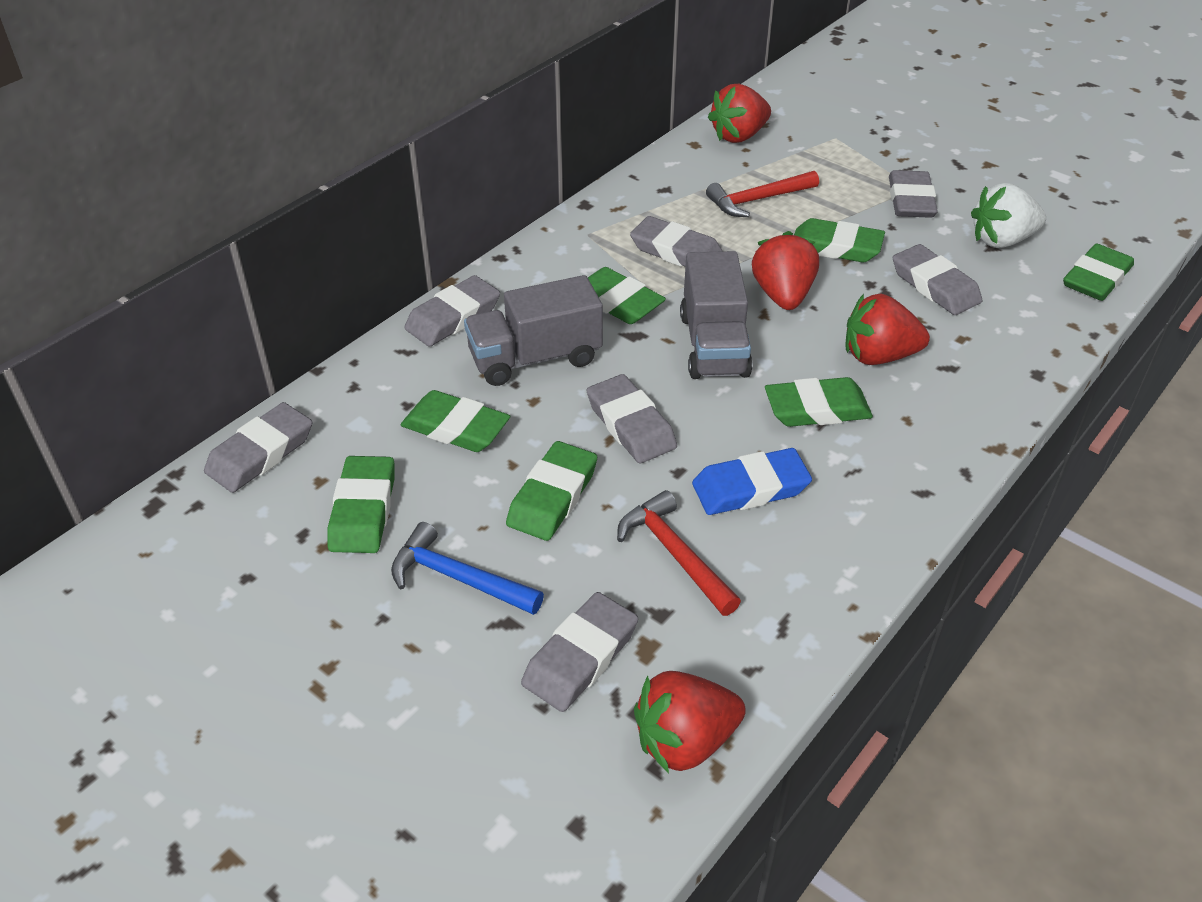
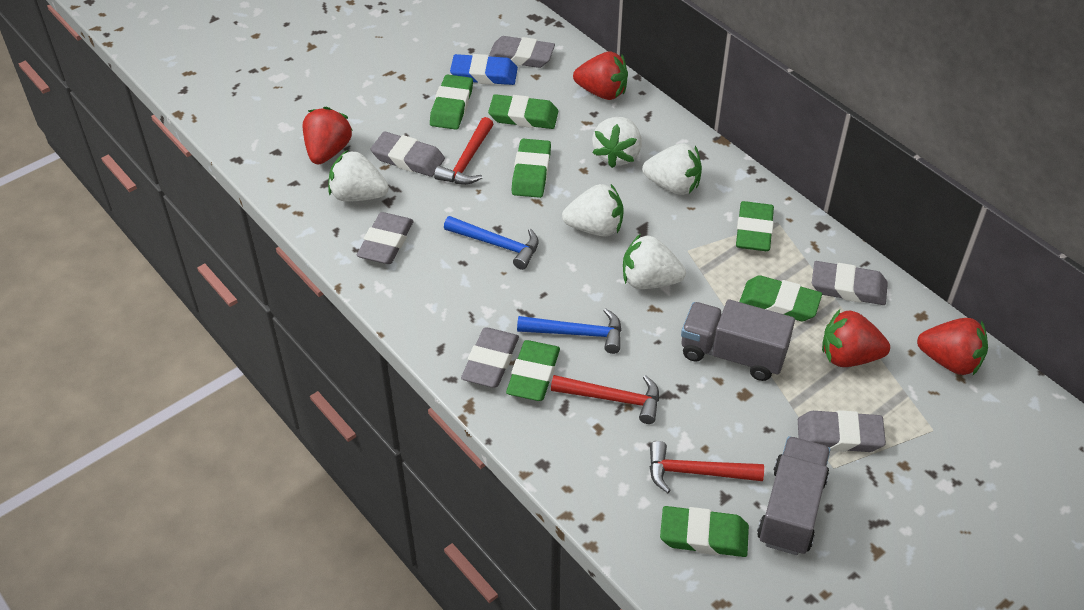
blue hammer: 1 -> 2
grey eraser: 7 -> 6
red hammer: 2 -> 3
white strawberry: 1 -> 5

